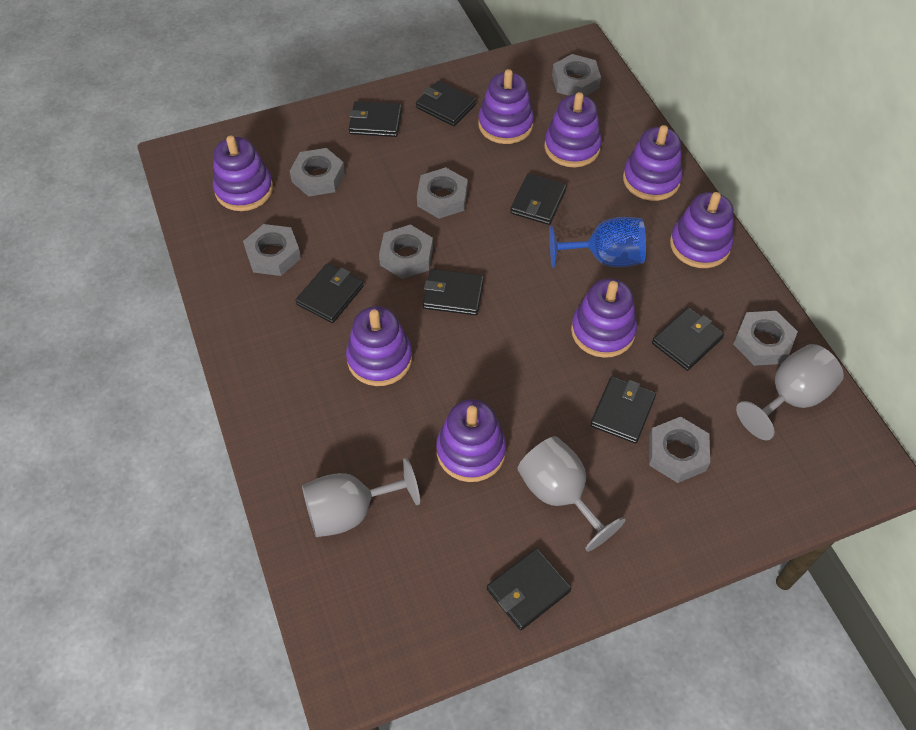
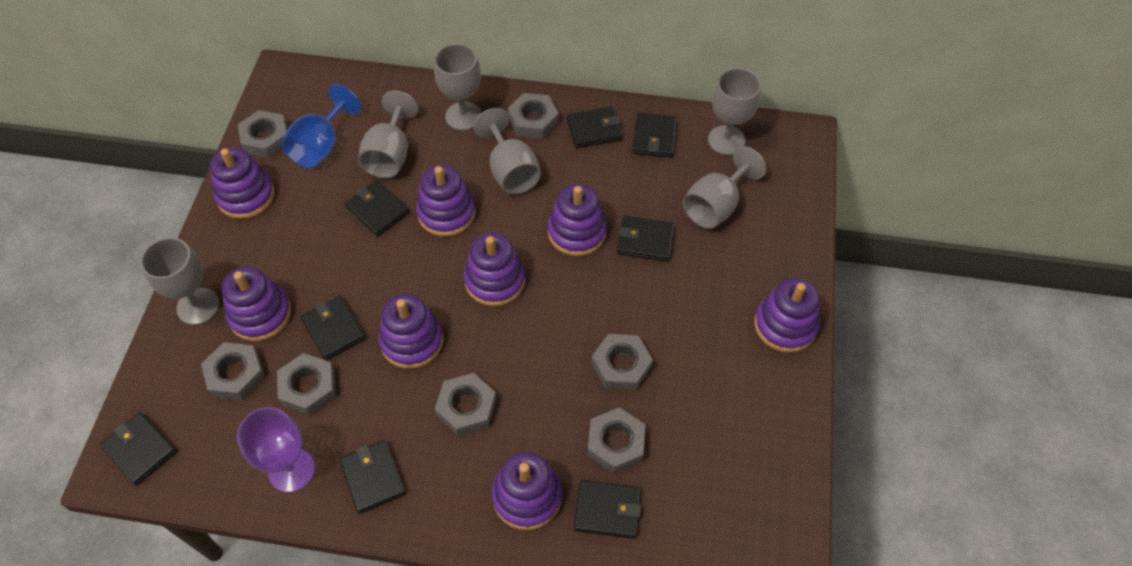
grey goblet: 3 -> 6
purple goblet: 0 -> 1

